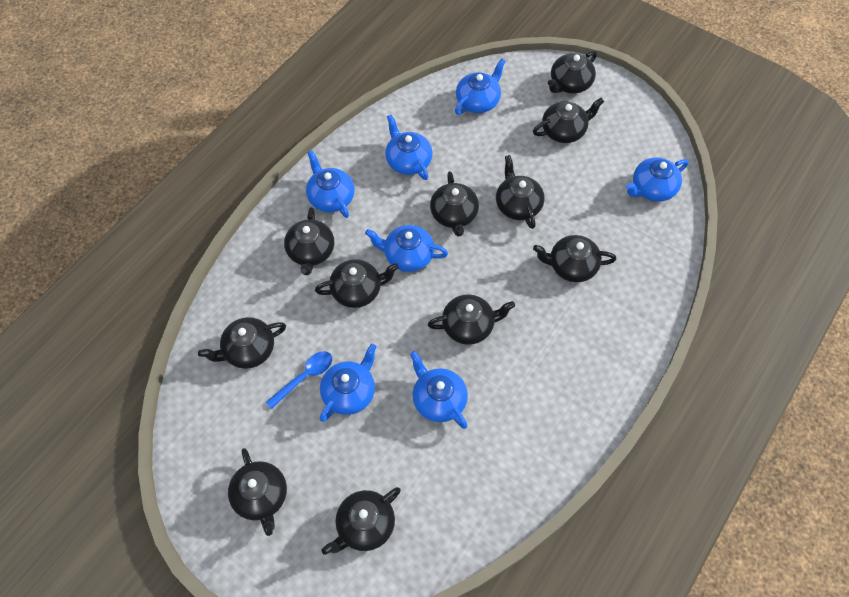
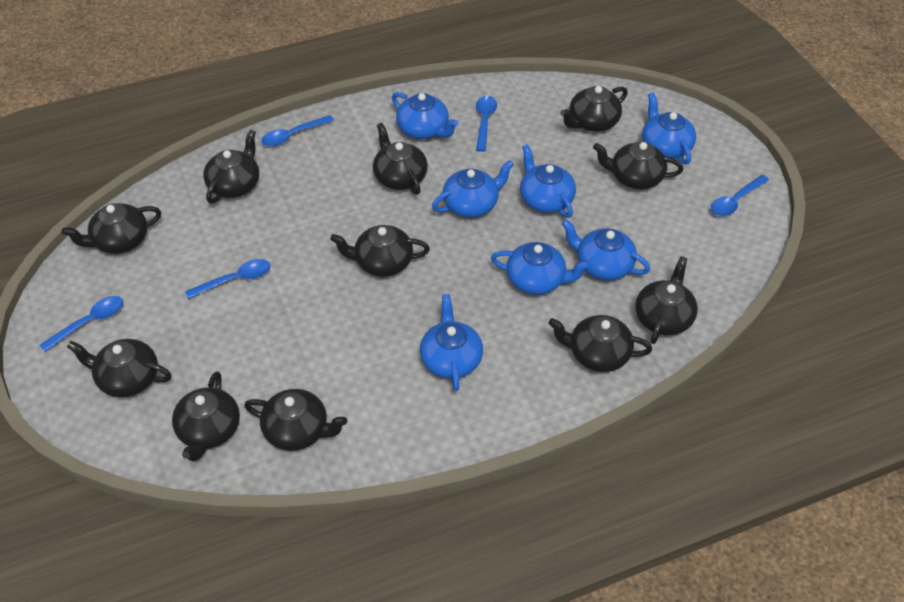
blue spoon: 1 -> 5

